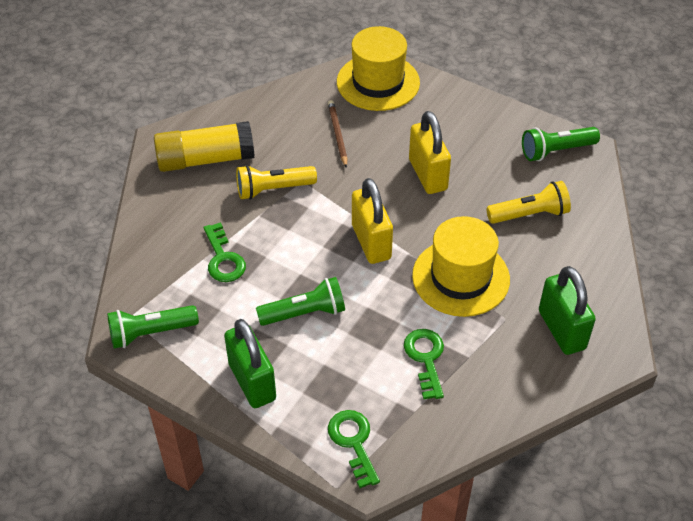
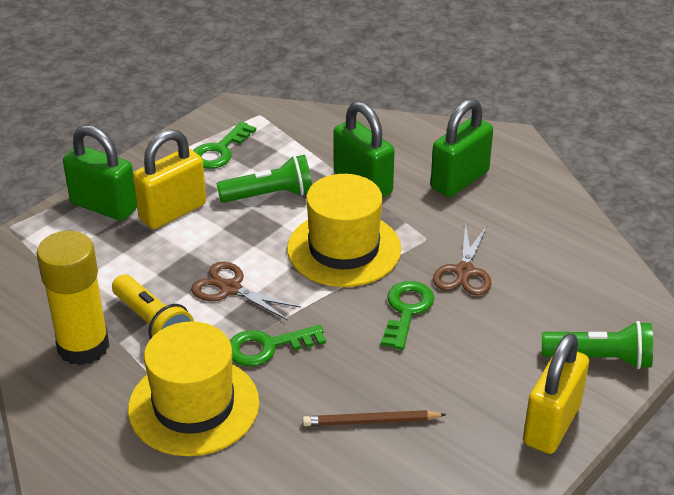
brown scissors: 0 -> 2
green flashlight: 3 -> 2
green padlock: 2 -> 3
yellow flashlight: 2 -> 1

